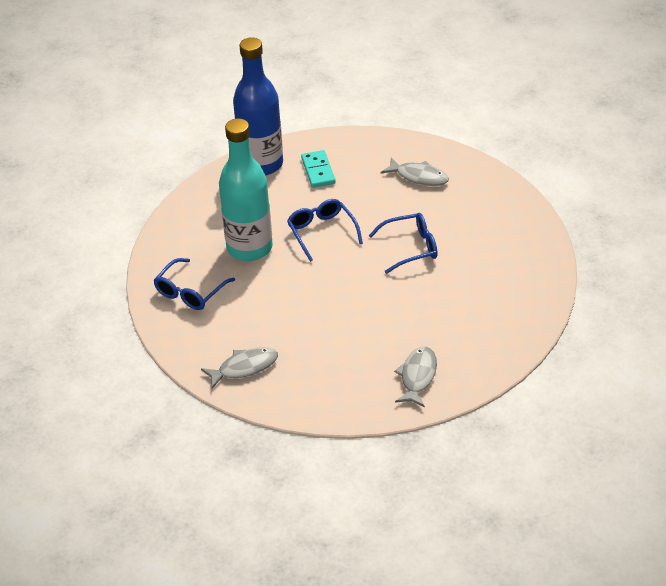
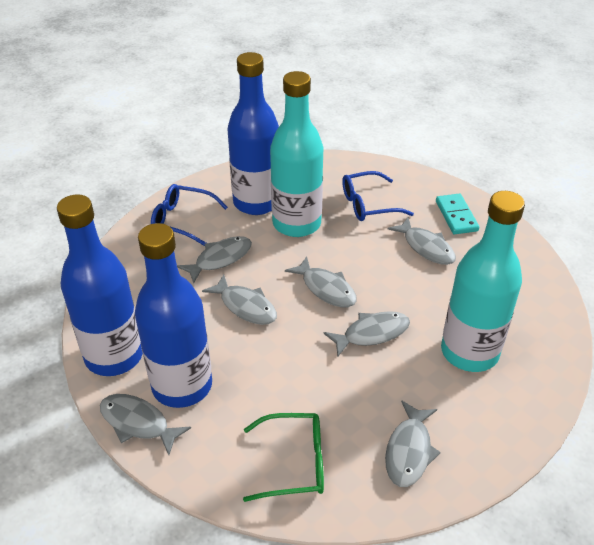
blue bottle: 1 -> 3
blue glasses: 3 -> 2
green glasses: 0 -> 1
grey fish: 3 -> 7
turquoise bottle: 1 -> 2

